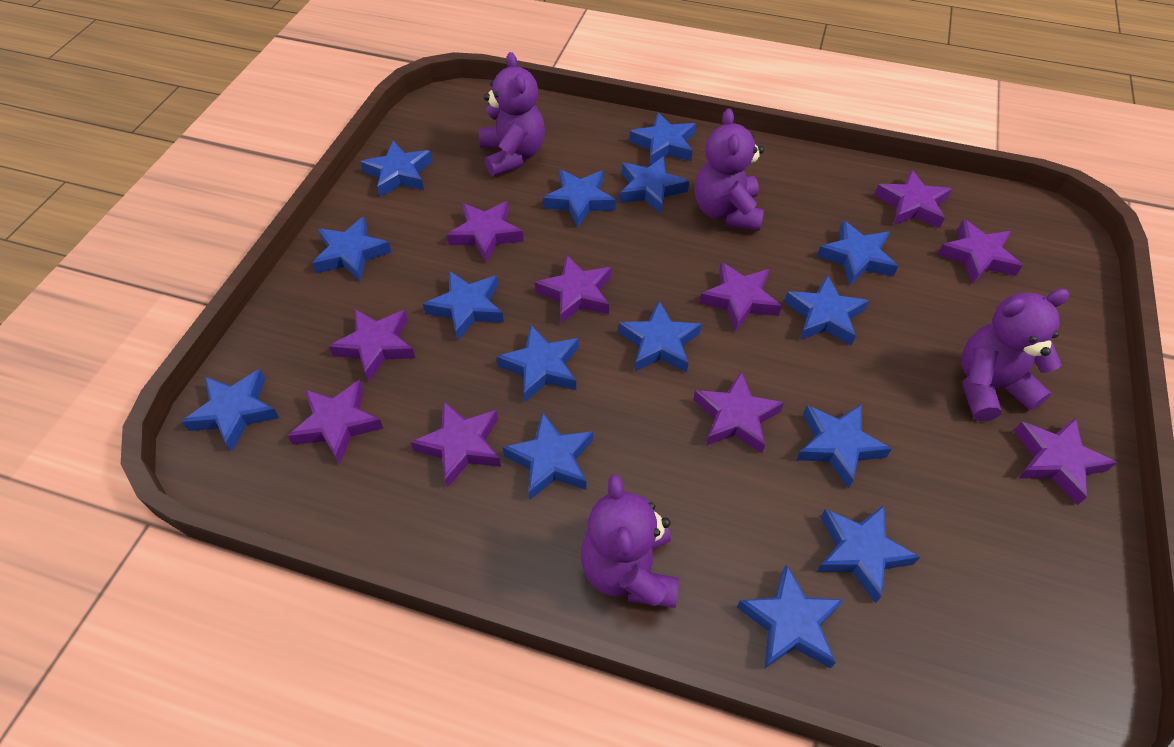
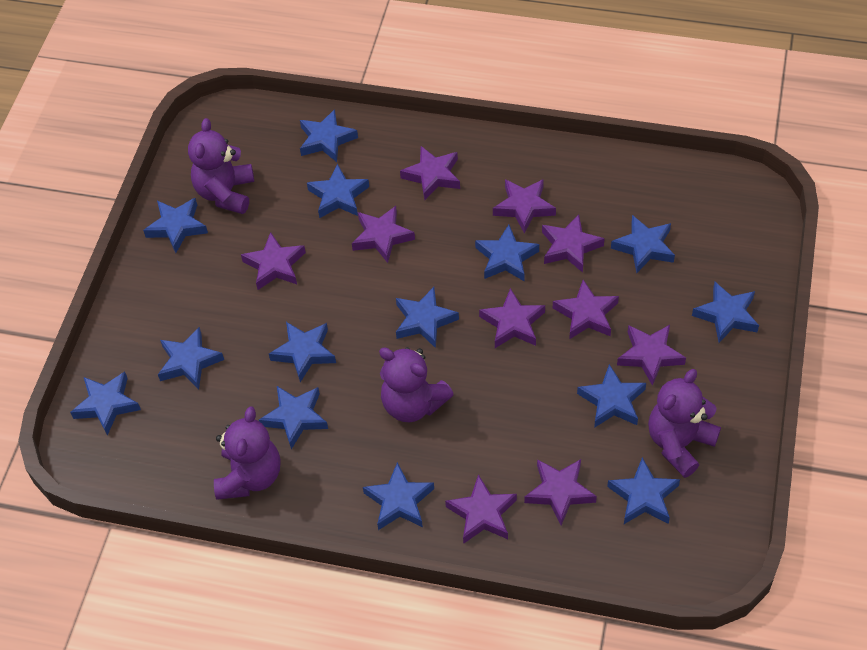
blue star: 15 -> 14

